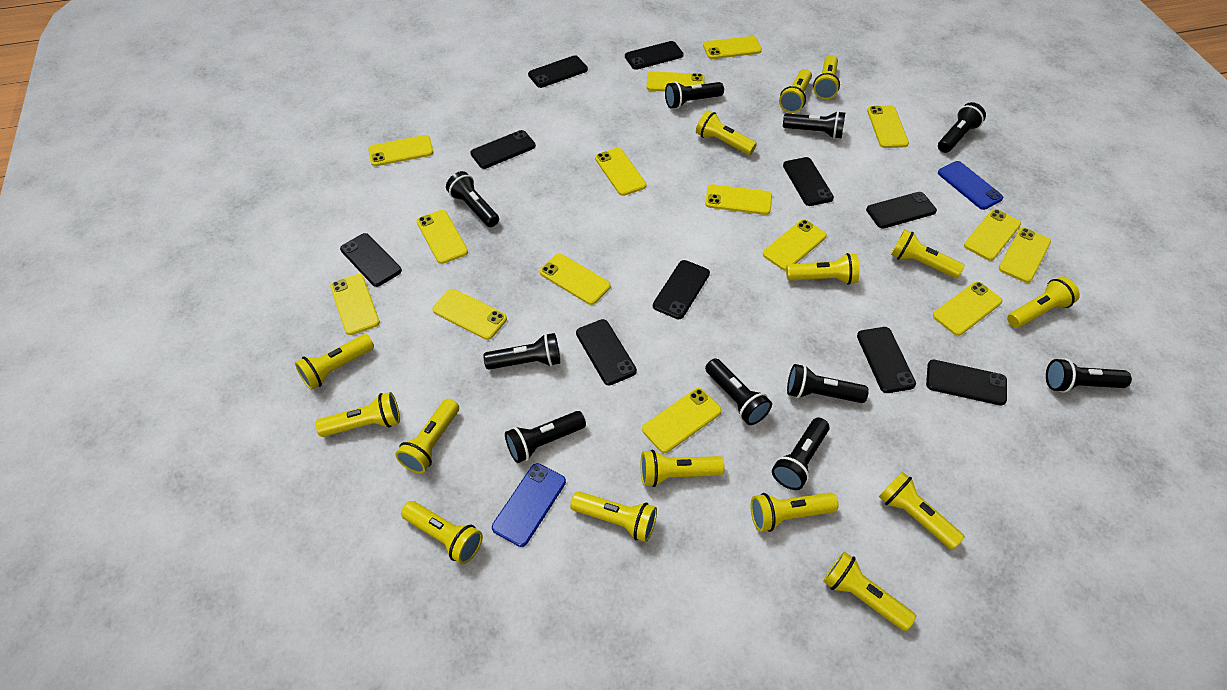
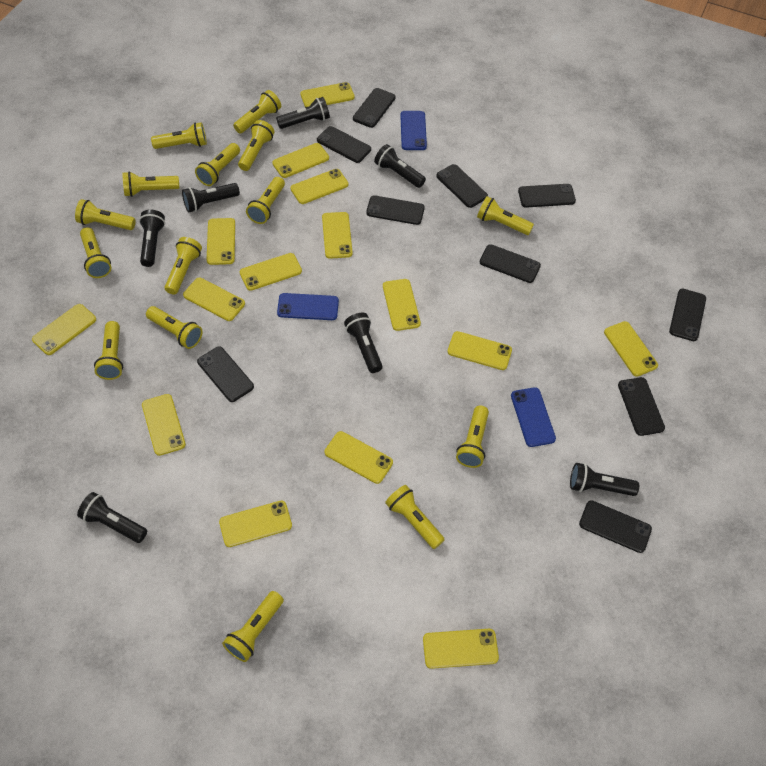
black flashlight: 10 -> 7
blue phone: 2 -> 3

